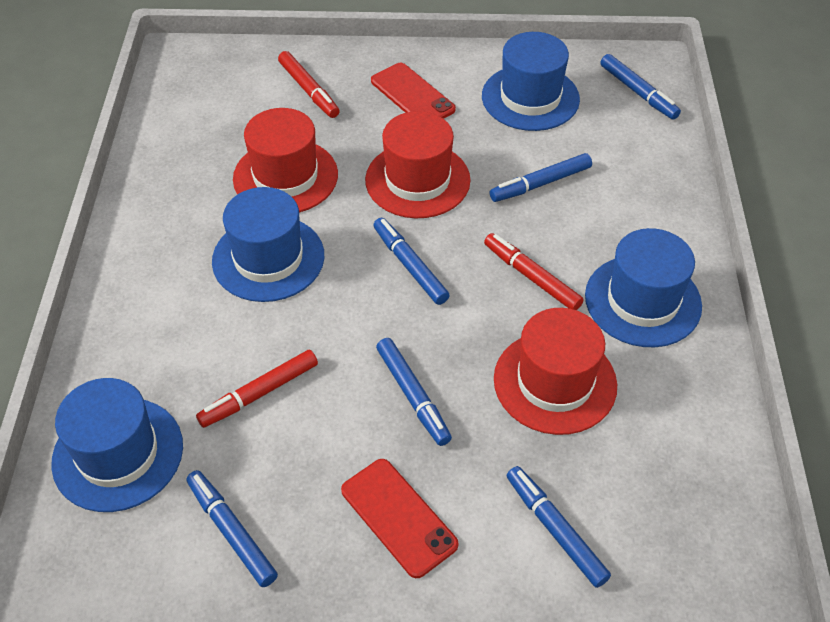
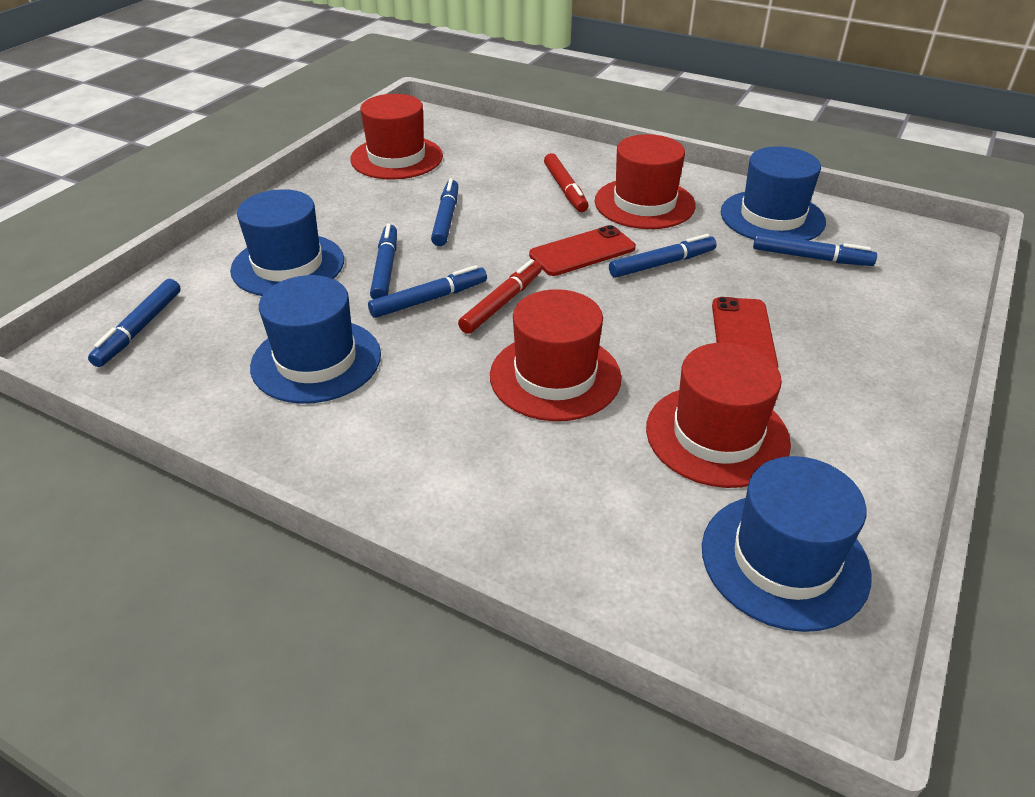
red hat: 3 -> 4
red marker: 3 -> 2

